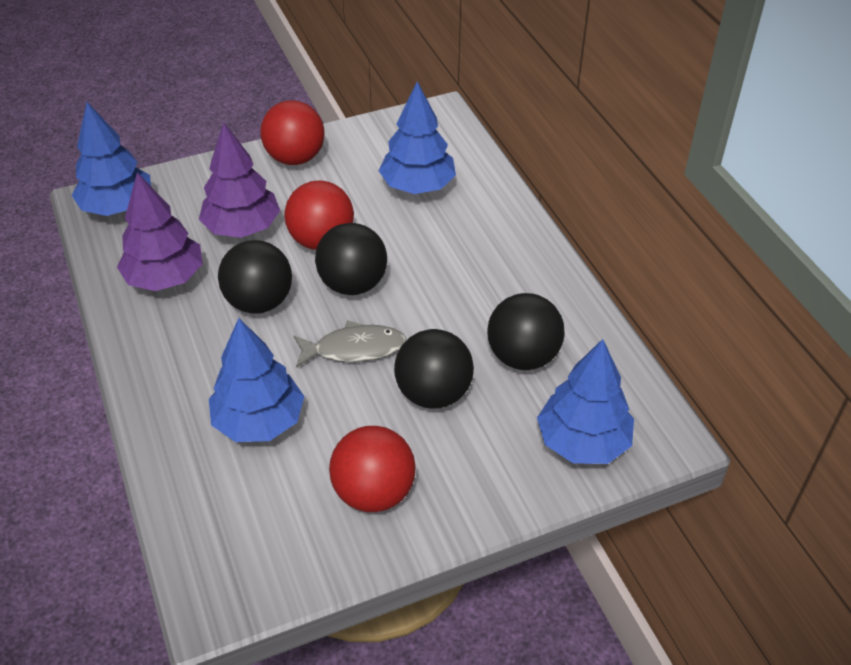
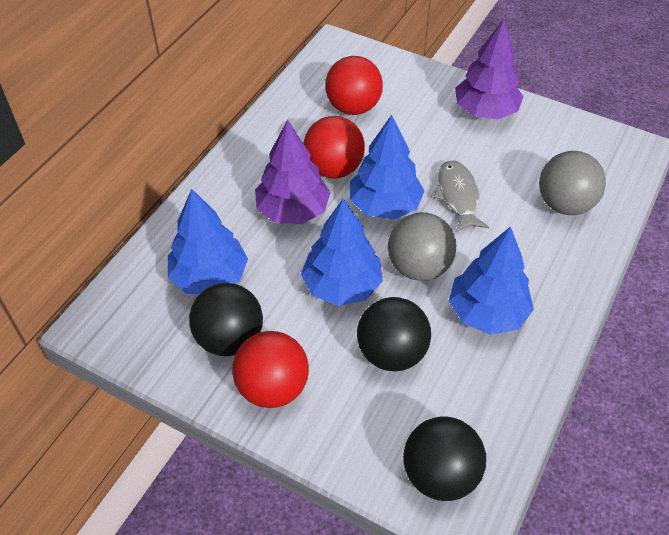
black ball: 4 -> 3
grey ball: 0 -> 2

